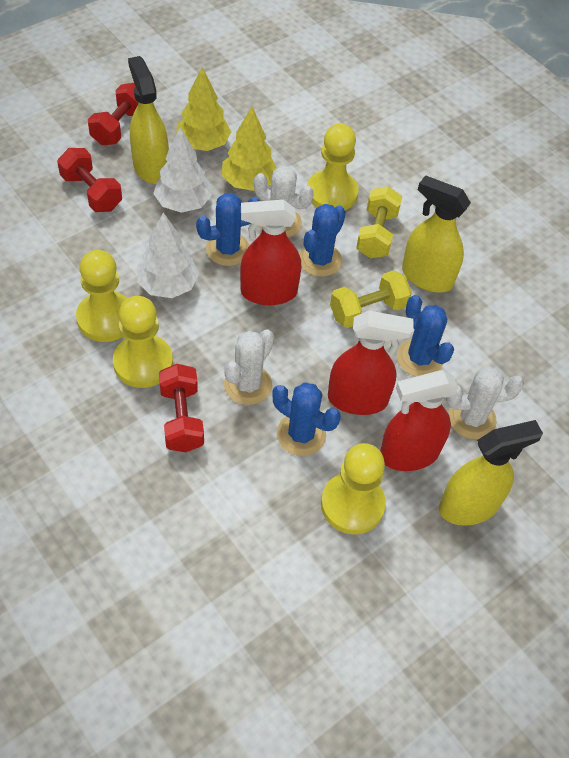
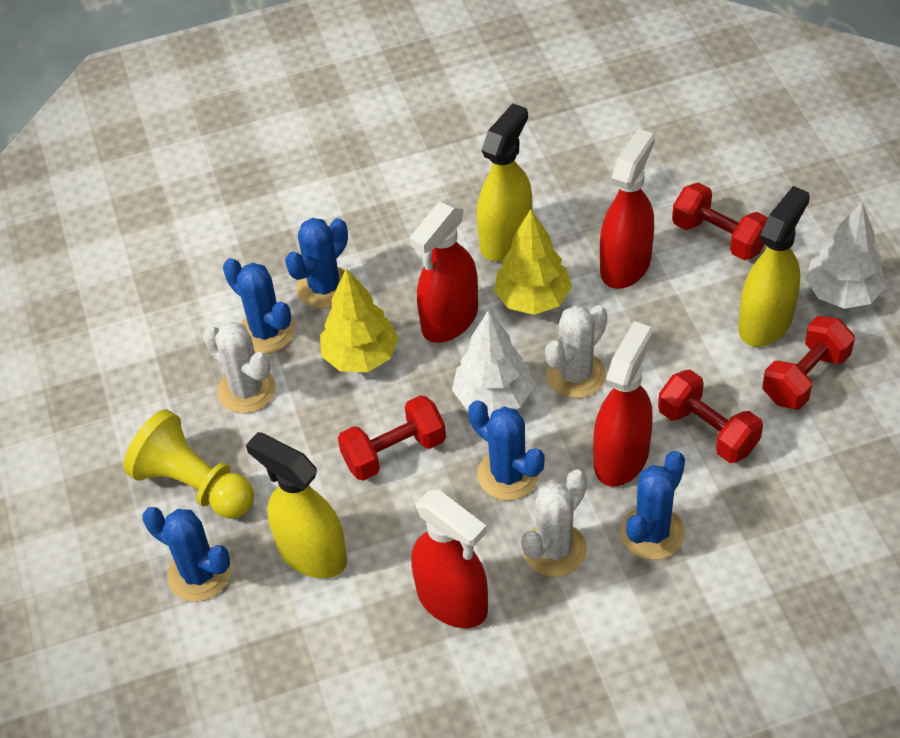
blue cactus: 4 -> 5
red dumbbell: 3 -> 4
red spray bottle: 3 -> 4
yellow dumbbell: 2 -> 0
yellow pawn: 4 -> 1

